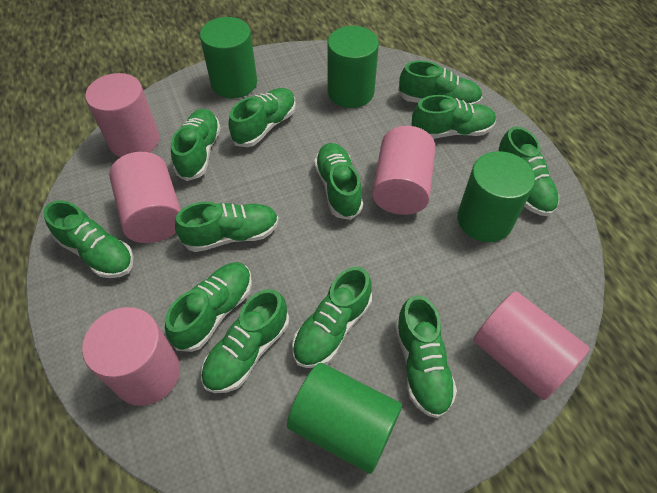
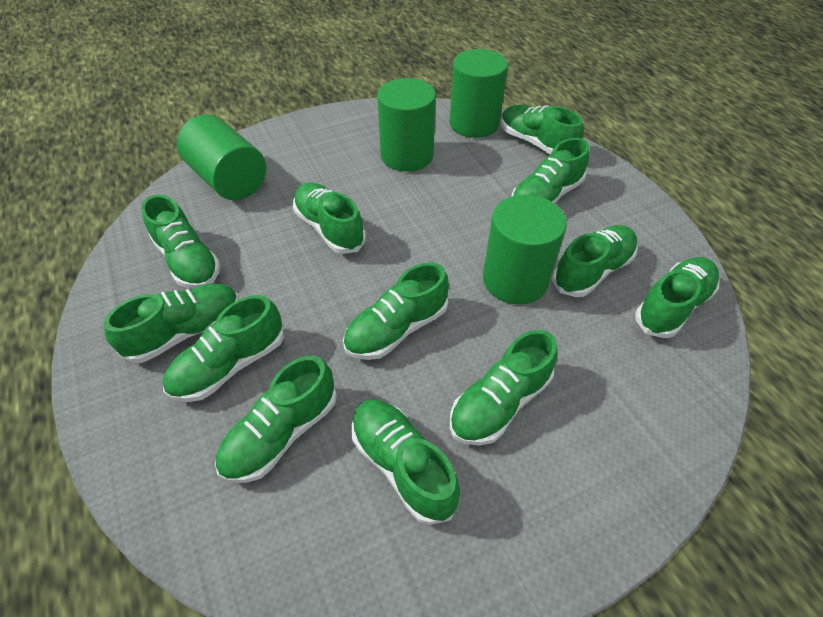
pink cylinder: 5 -> 0

